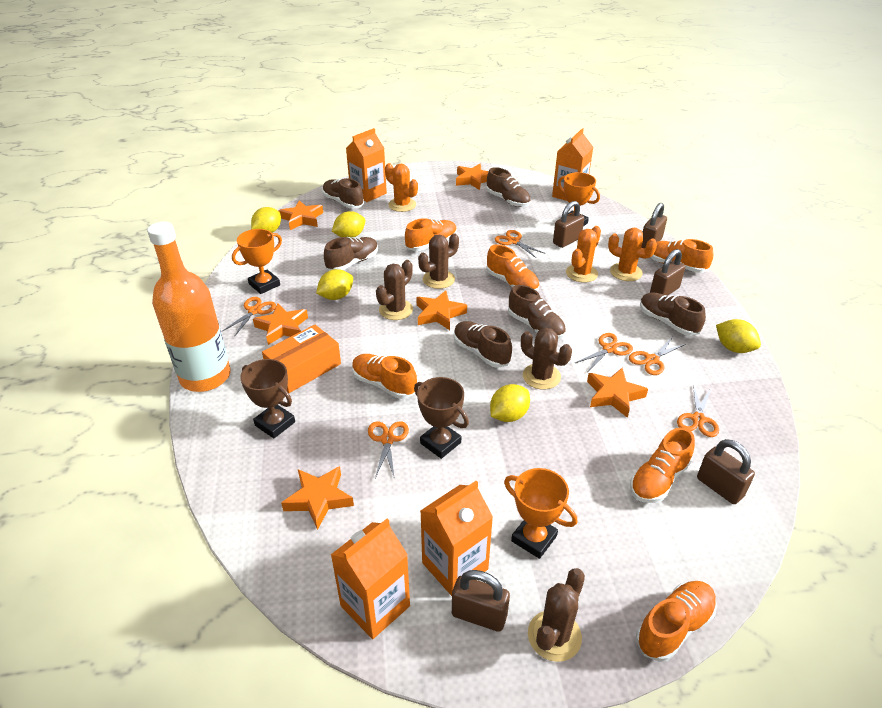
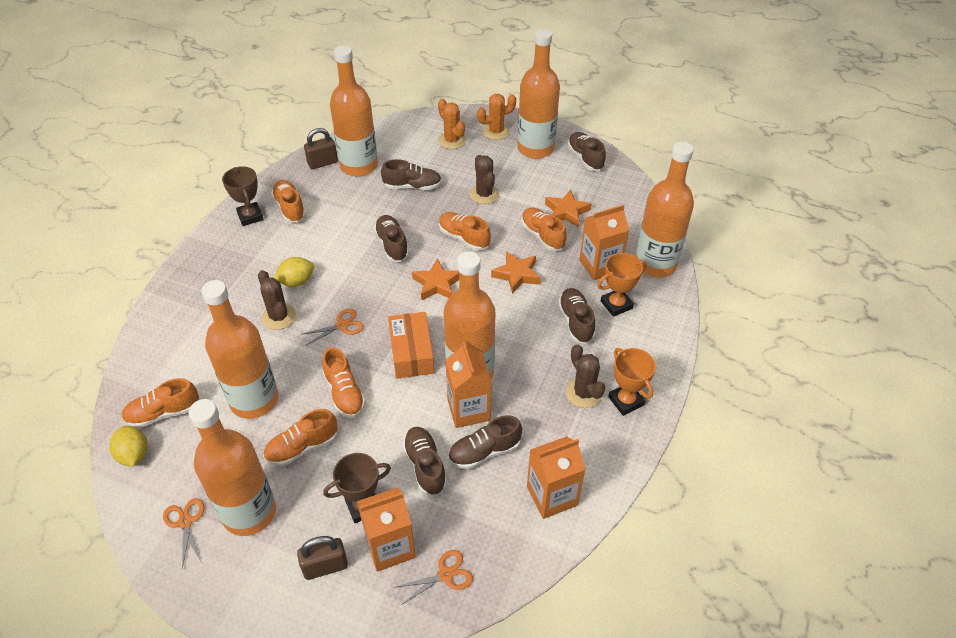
brown cactus: 4 -> 3
brown padlock: 5 -> 2
orange bottle: 1 -> 6
orange cactus: 3 -> 2
orange scissors: 6 -> 3
orange star: 6 -> 3
orange trophy: 3 -> 2
yellow lemon: 5 -> 2

